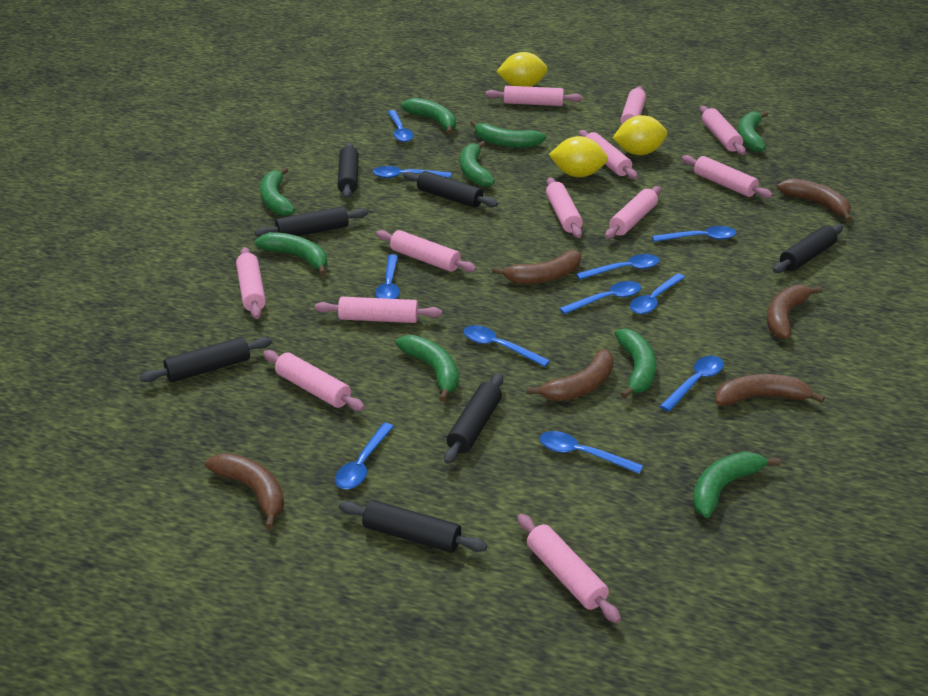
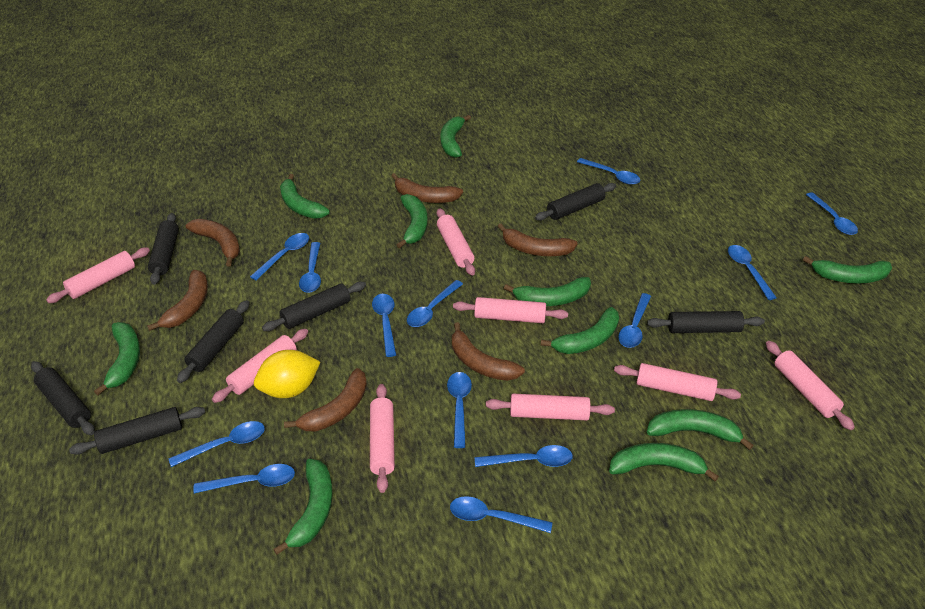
blue spoon: 11 -> 13
green banana: 9 -> 10
pink rolling pin: 12 -> 8
yellow lemon: 3 -> 1

